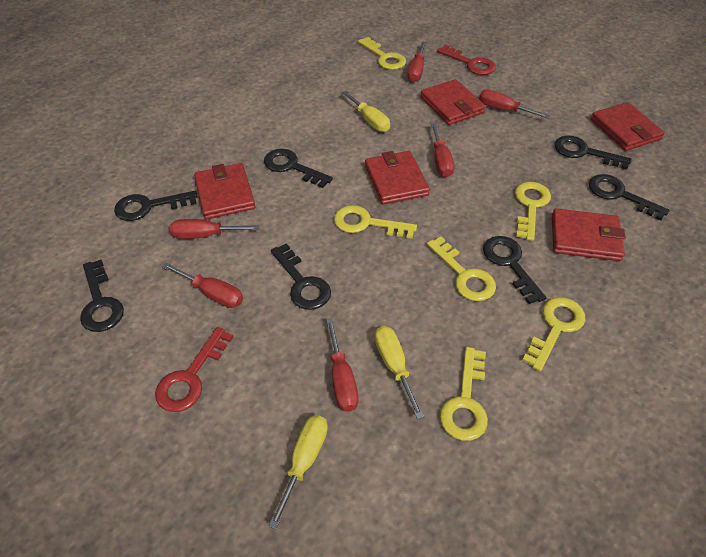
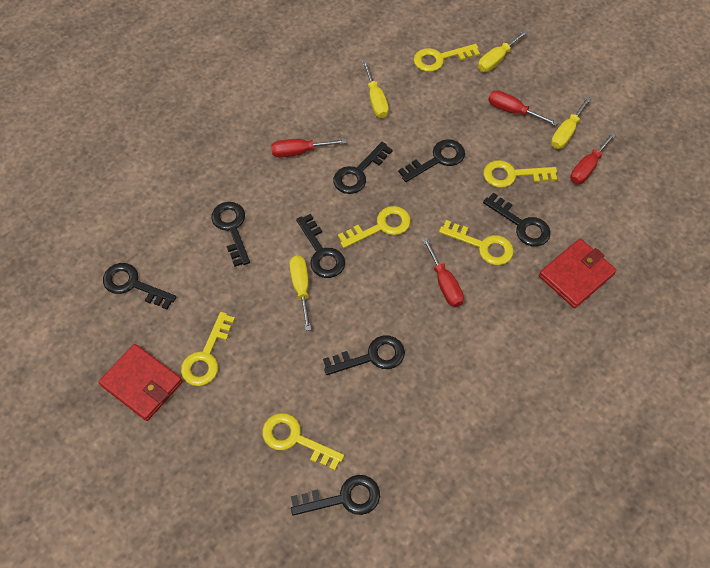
black key: 7 -> 8
red key: 2 -> 0
red screwdriver: 6 -> 4
red wallet: 5 -> 2
yellow screwdriver: 3 -> 4

